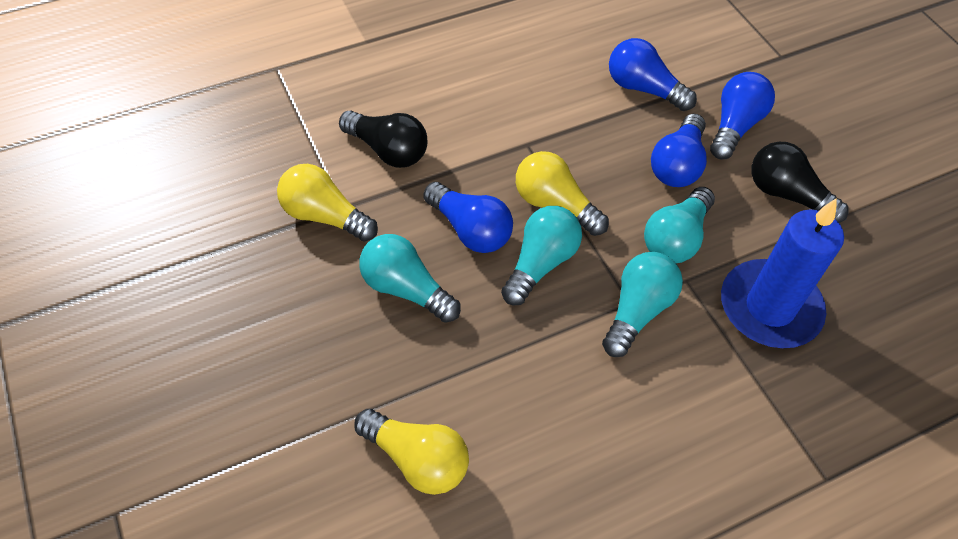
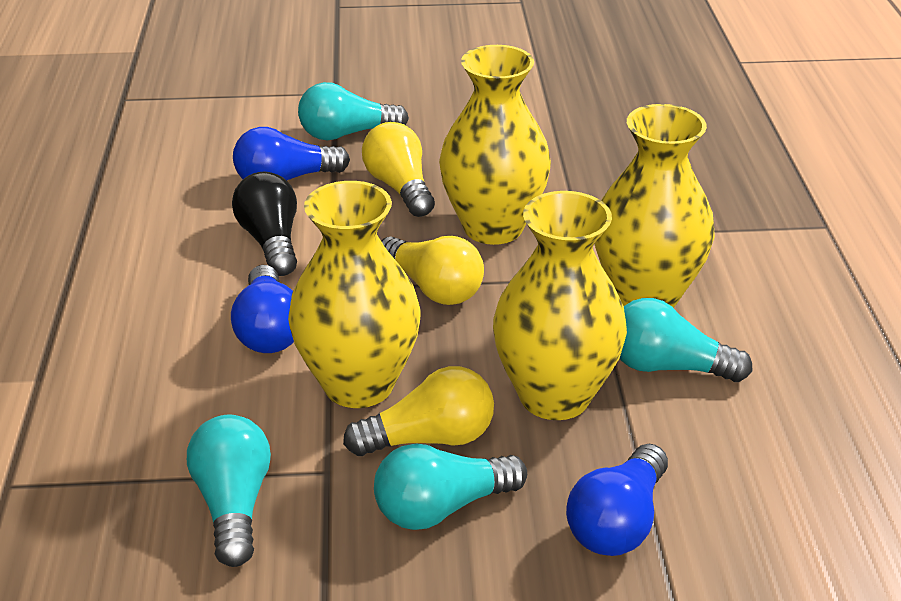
black light bulb: 2 -> 1
blue candle: 1 -> 0
blue light bulb: 4 -> 3
yellow vase: 0 -> 4

